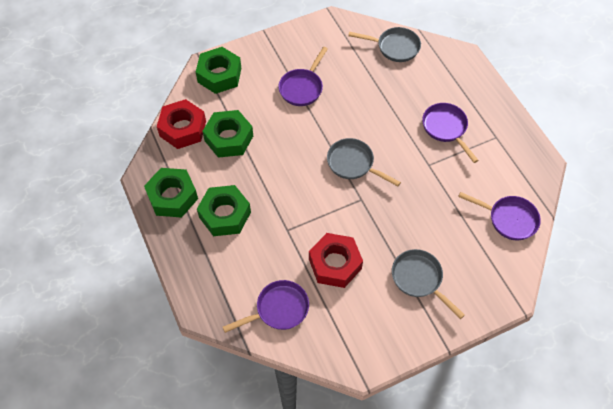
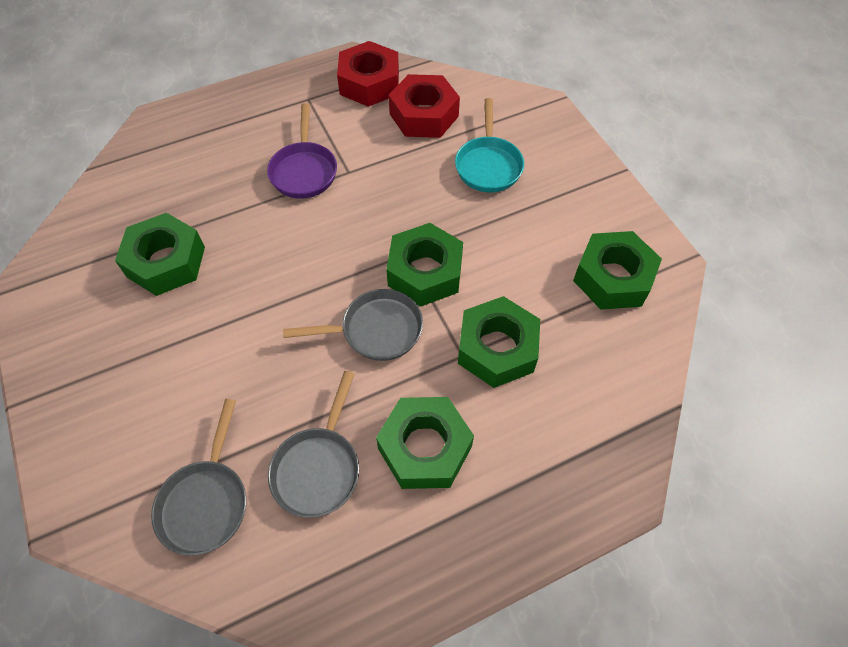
green nut: 4 -> 5
purple pan: 4 -> 1
turquoise pan: 0 -> 1

